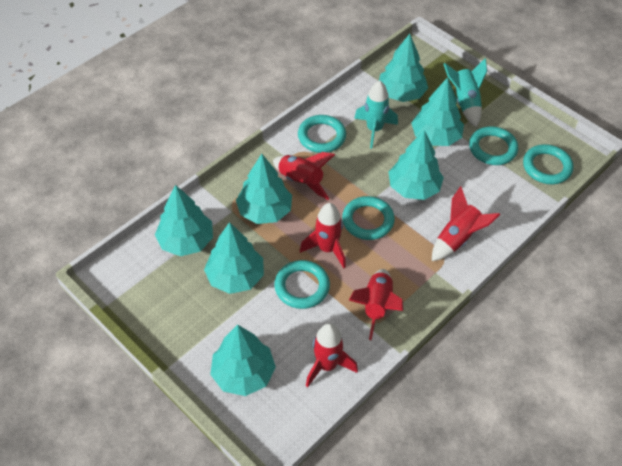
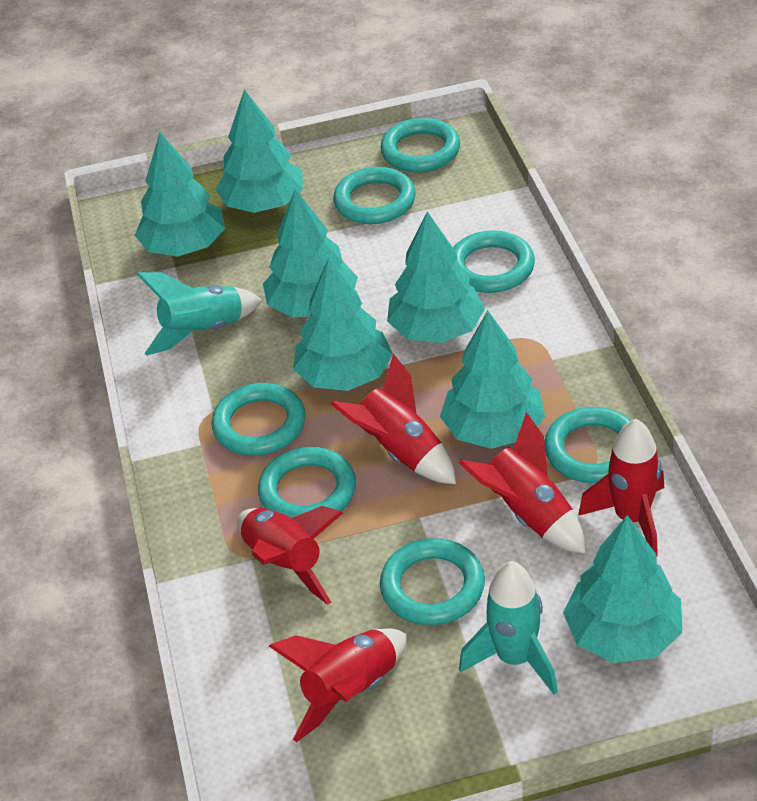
turquoise ring: 5 -> 7

